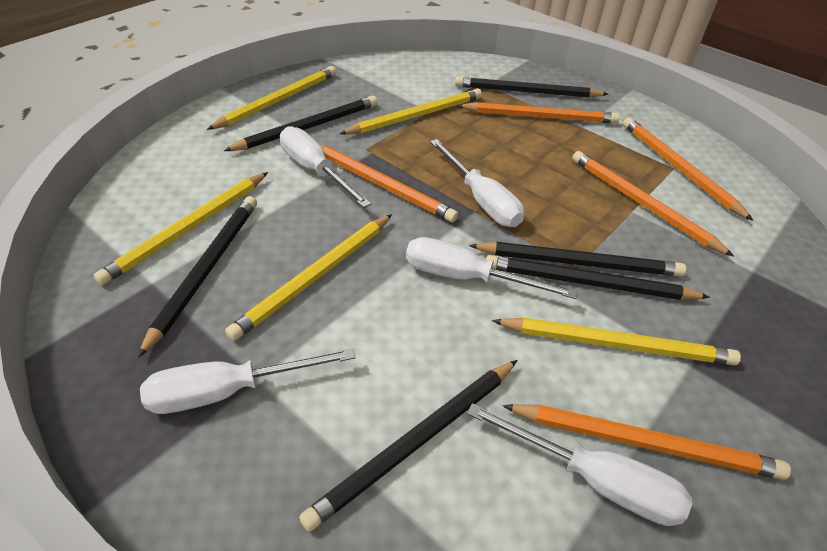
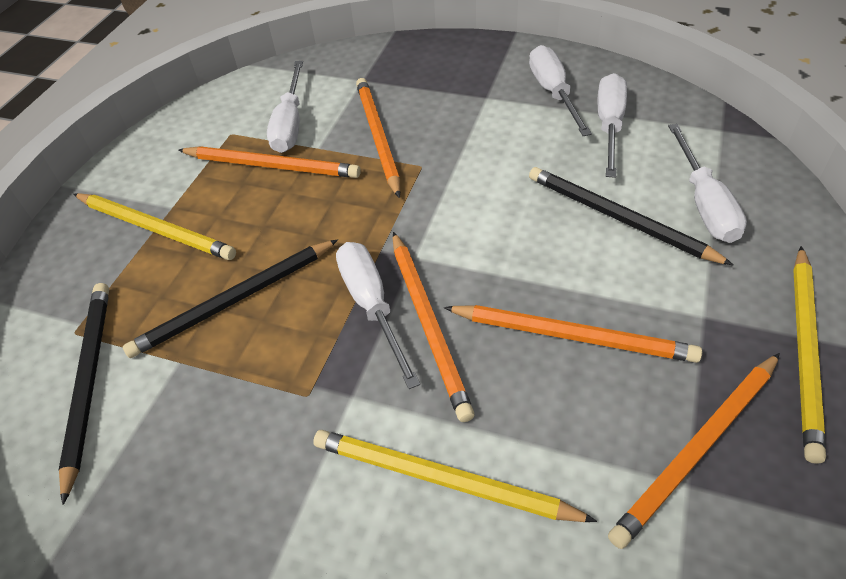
black pencil: 6 -> 3
yellow pencil: 5 -> 3

